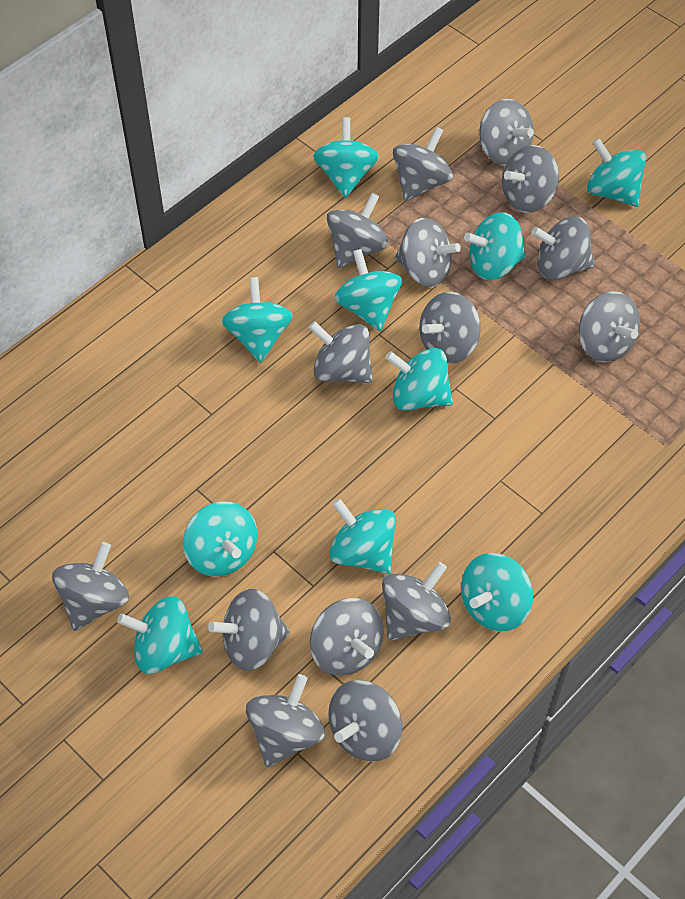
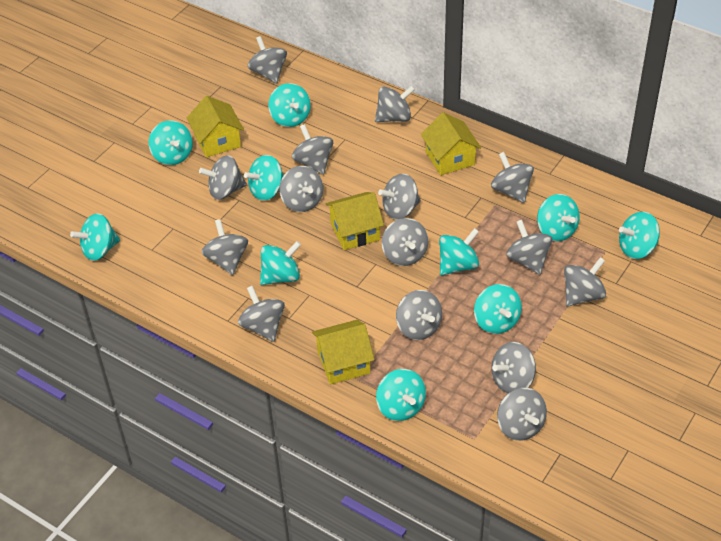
yellow house: 0 -> 4

